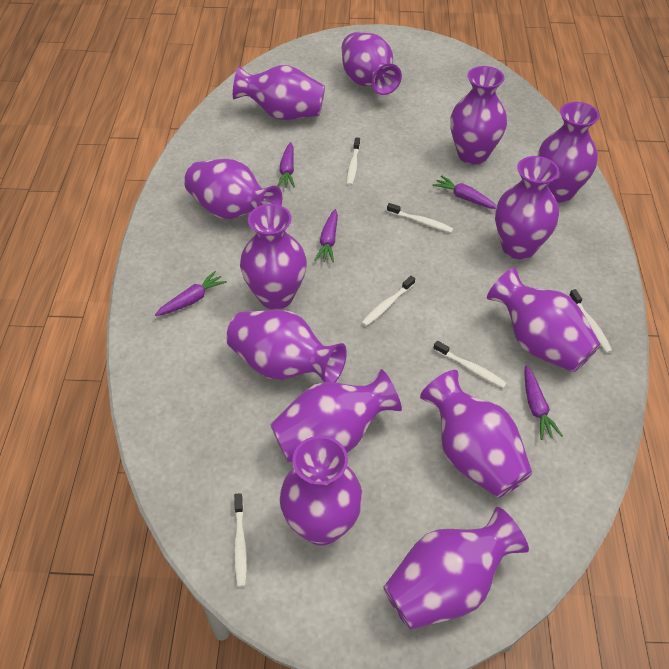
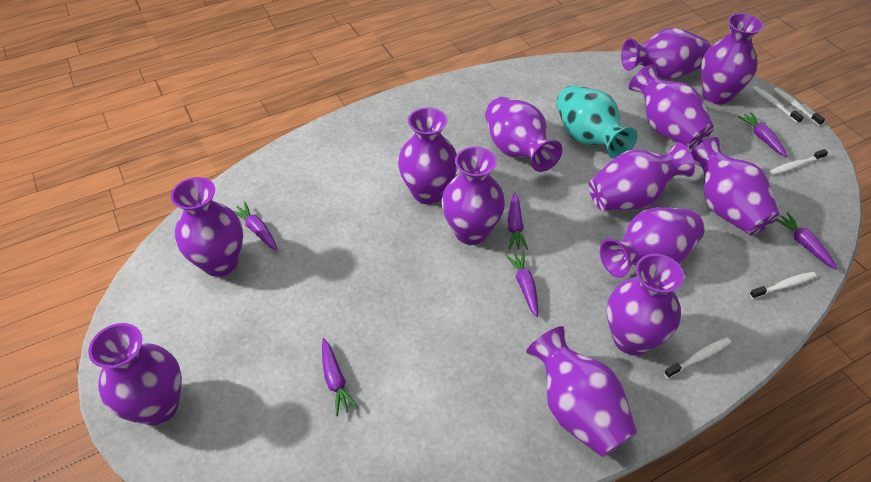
purple carrot: 5 -> 6
turquoise vase: 0 -> 1
white toothbrush: 6 -> 5

